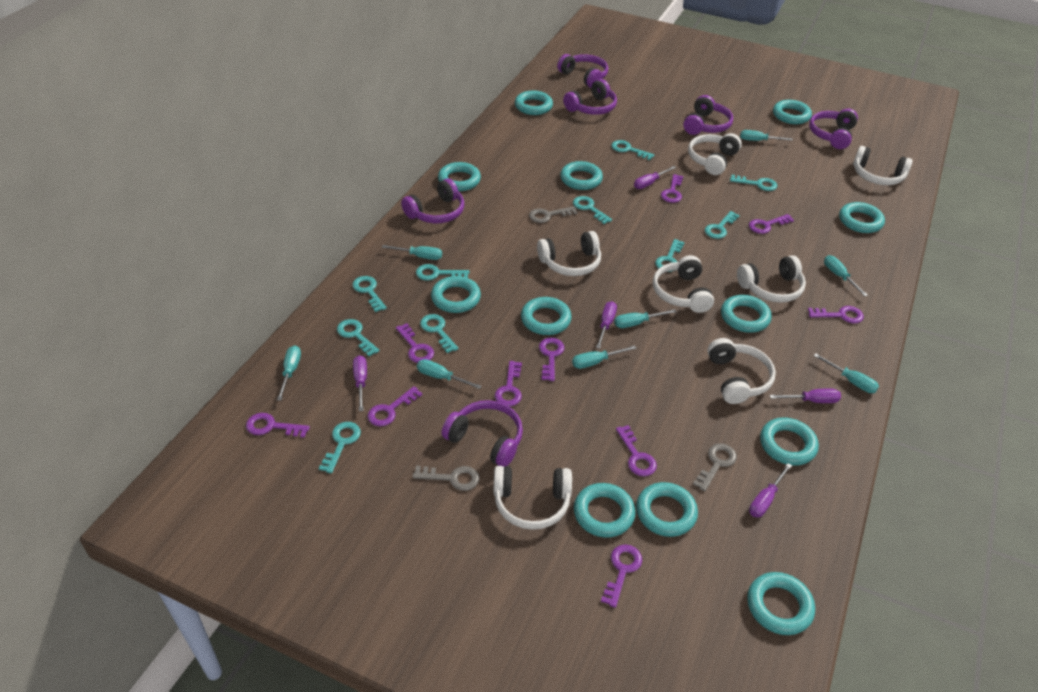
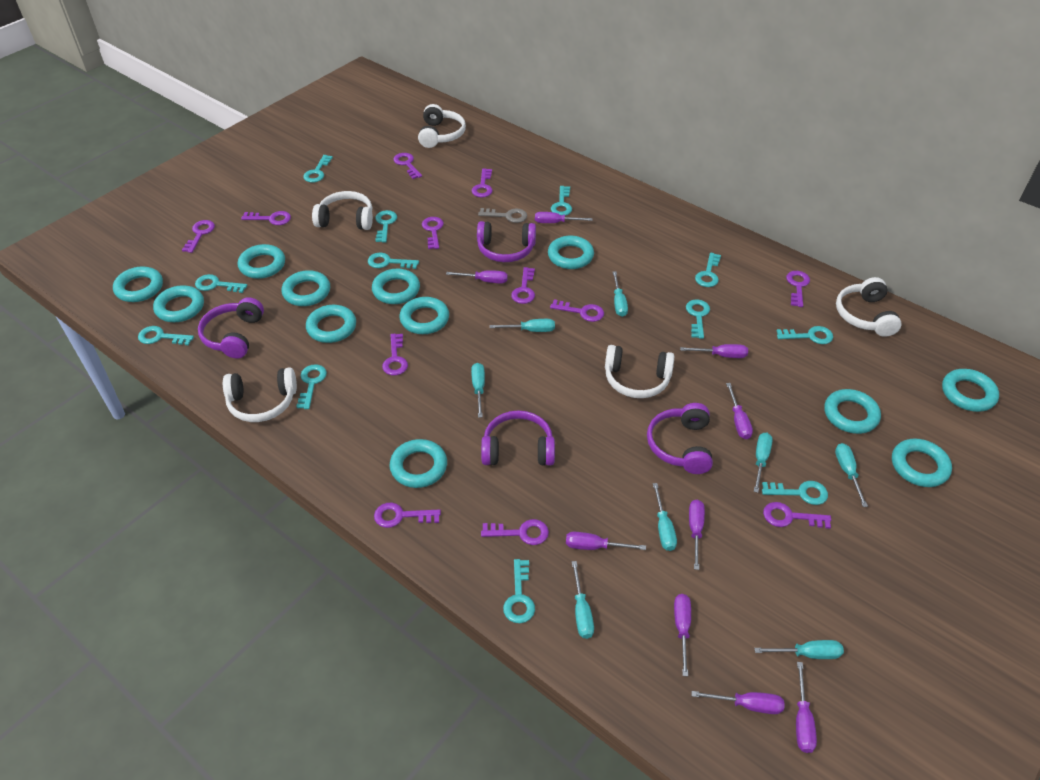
grey key: 3 -> 1
purple headphones: 6 -> 4
purple key: 10 -> 12
purple screwdriver: 5 -> 9
turquoise key: 10 -> 12
white headphones: 7 -> 5

